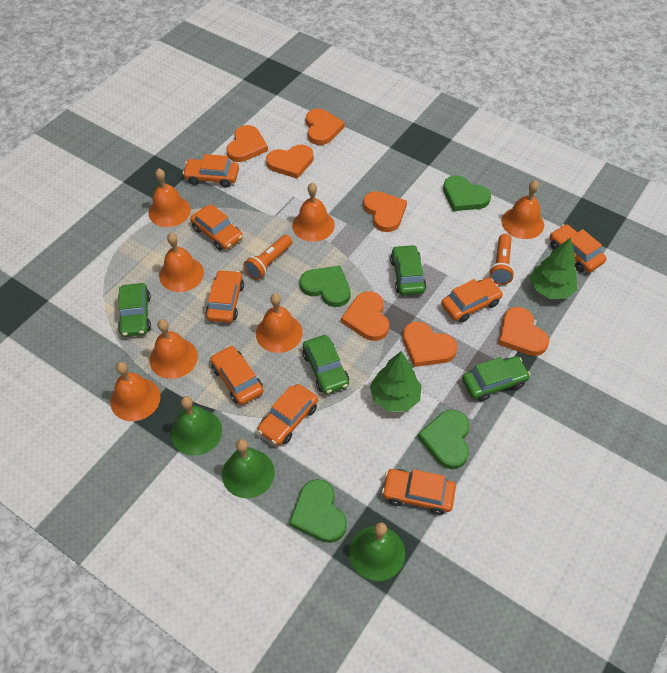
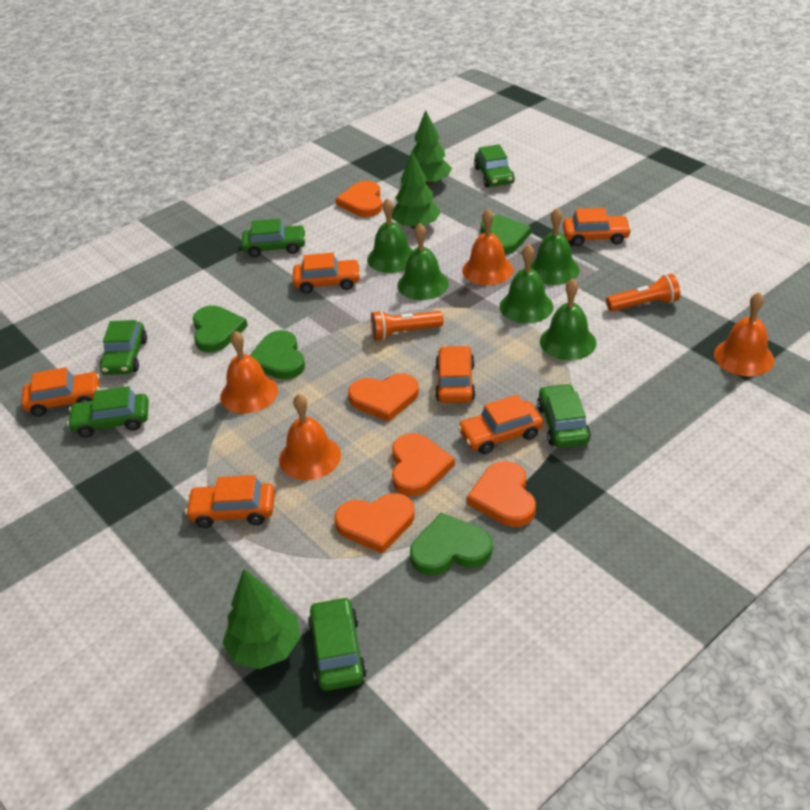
green bell: 3 -> 5
green car: 4 -> 6
green tree: 2 -> 3
orange bell: 7 -> 4
orange car: 8 -> 6
orange heart: 7 -> 5

